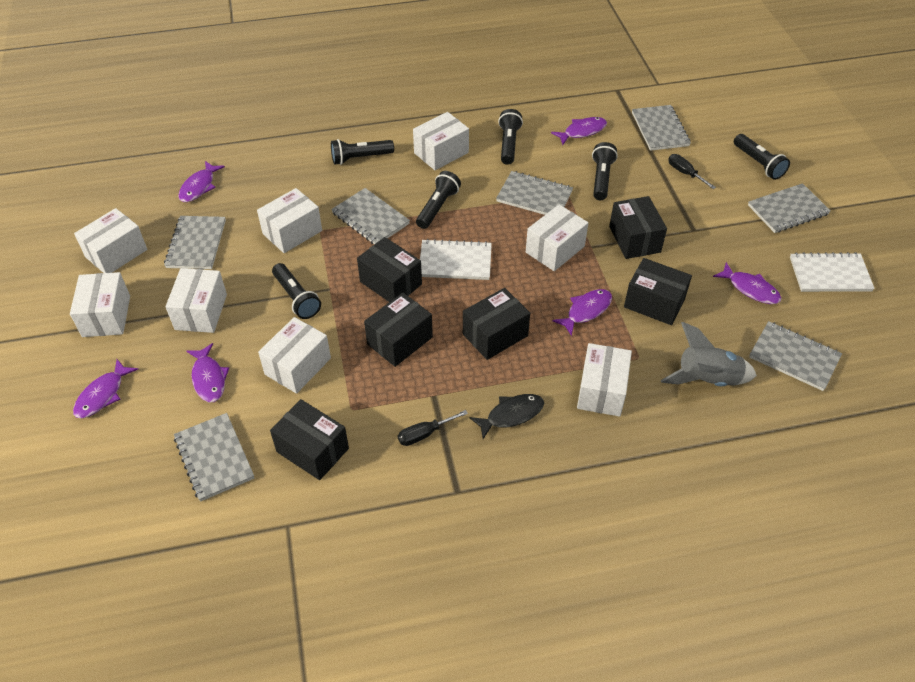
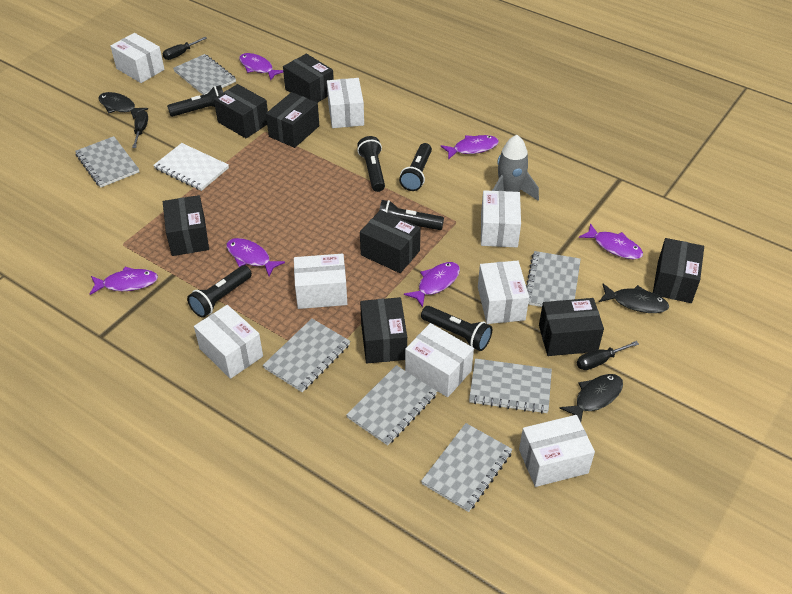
black box: 6 -> 8
black fish: 1 -> 3
black screwdriver: 2 -> 3
white notebook: 2 -> 1

